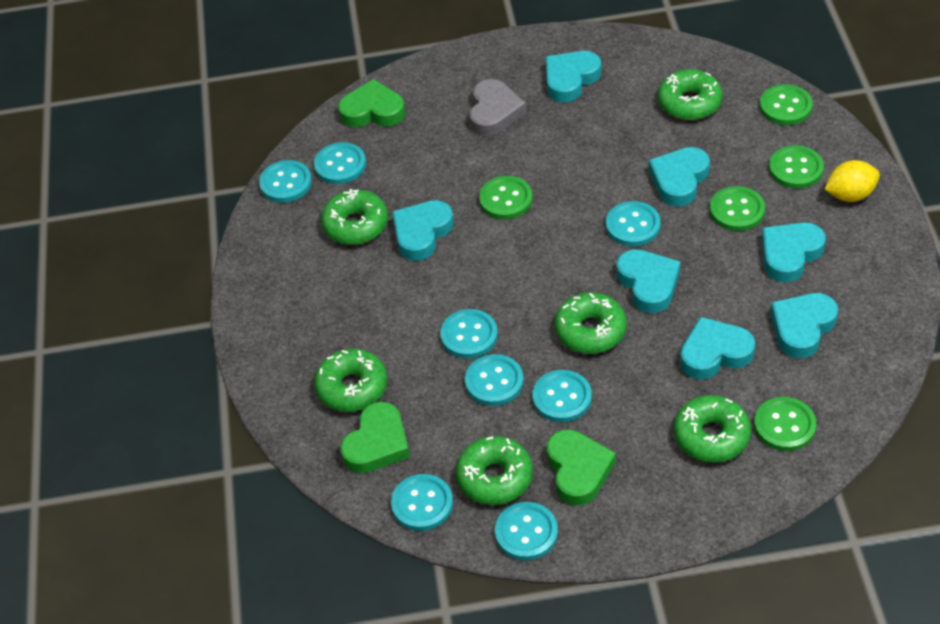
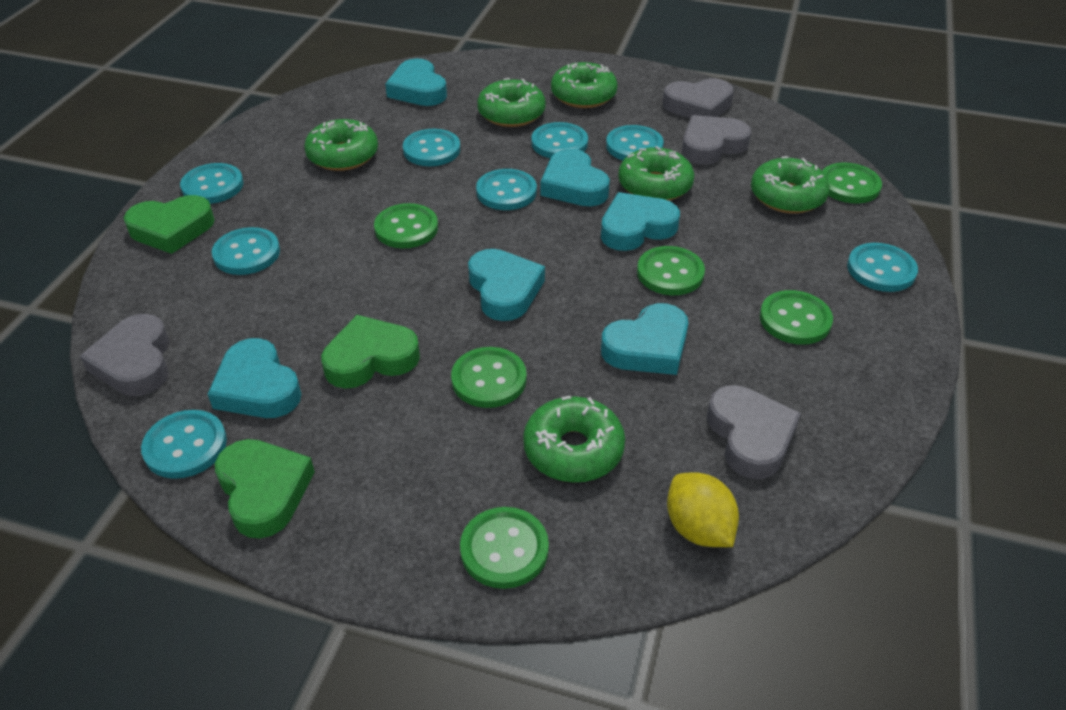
green button: 5 -> 6
grey heart: 1 -> 4
turquoise heart: 7 -> 6

